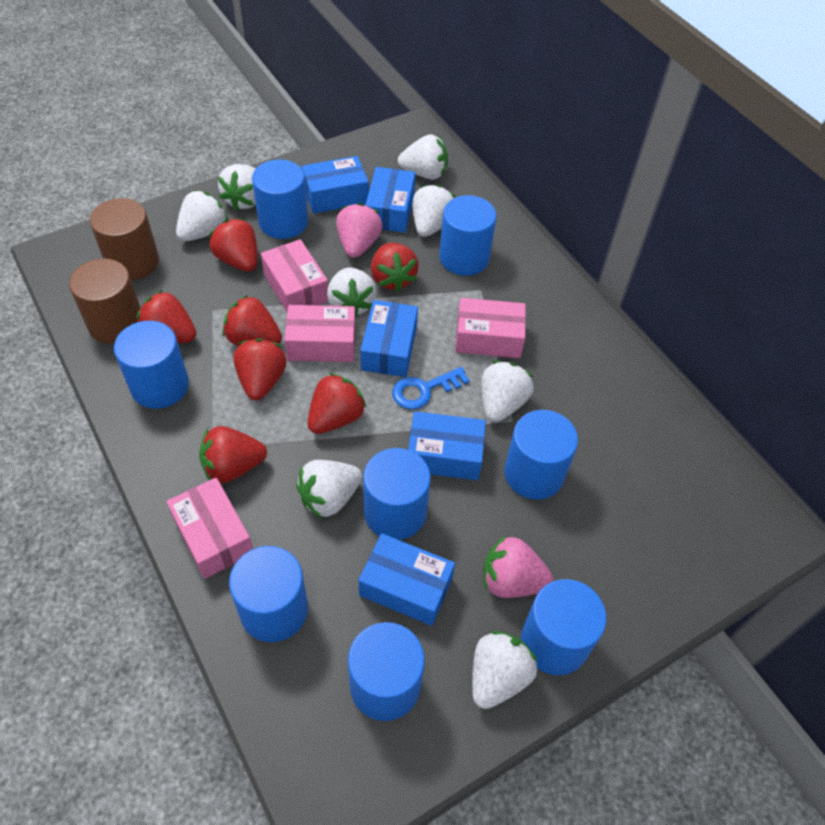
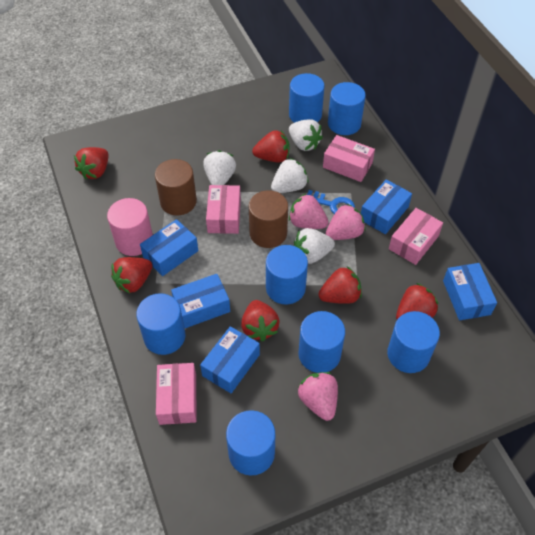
blue cylinder: 8 -> 7
pink cylinder: 0 -> 1
pink strawberry: 2 -> 3
red strawberry: 7 -> 6
white strawberry: 8 -> 4

